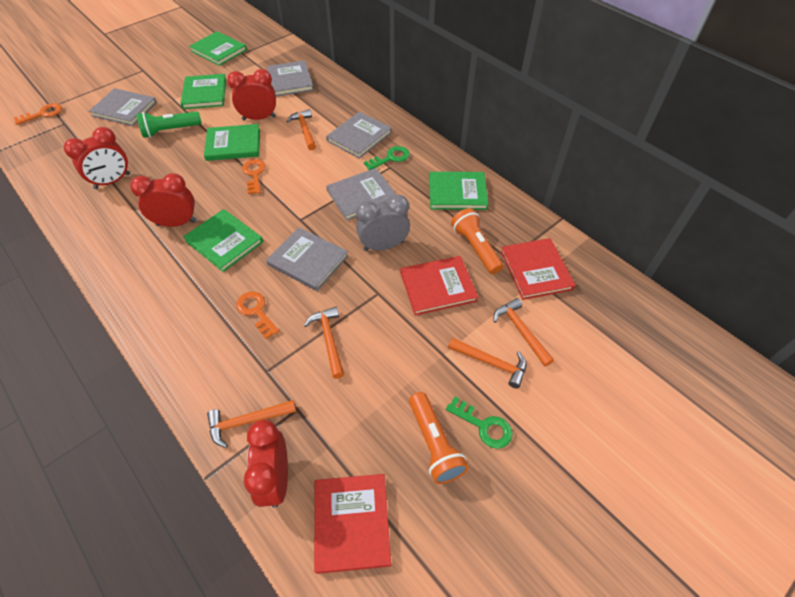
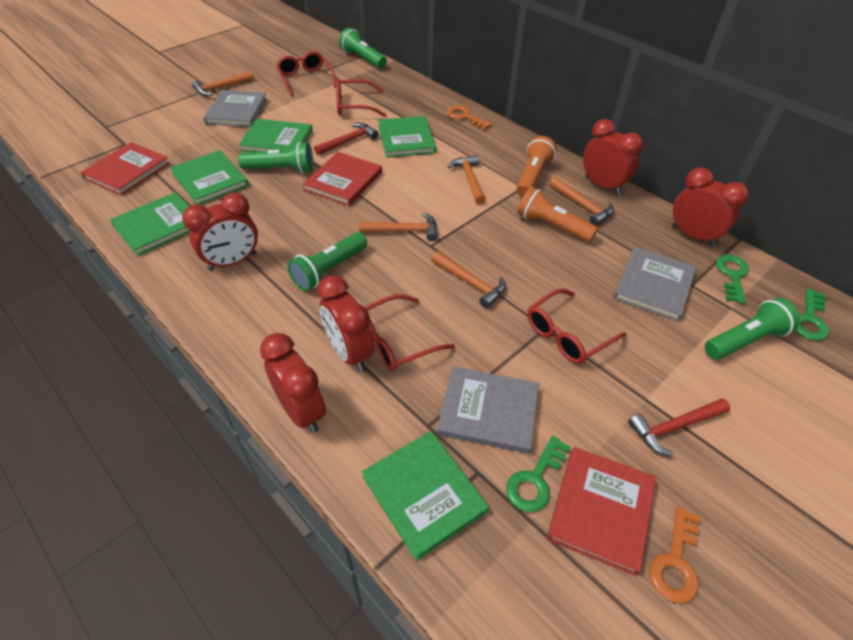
green flashlight: 1 -> 4
green key: 2 -> 3
grey book: 5 -> 3
grey clock: 1 -> 0
orange key: 3 -> 2
red clock: 4 -> 5
red glasses: 0 -> 4
red hammer: 0 -> 2

